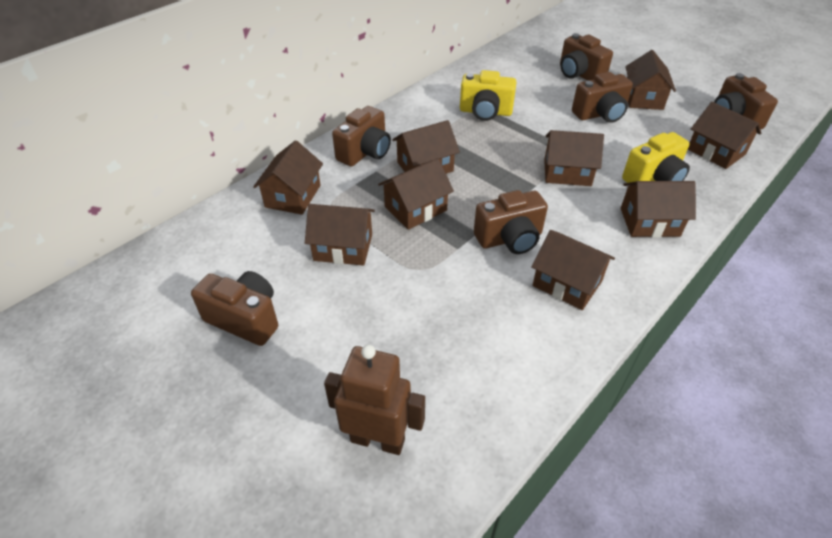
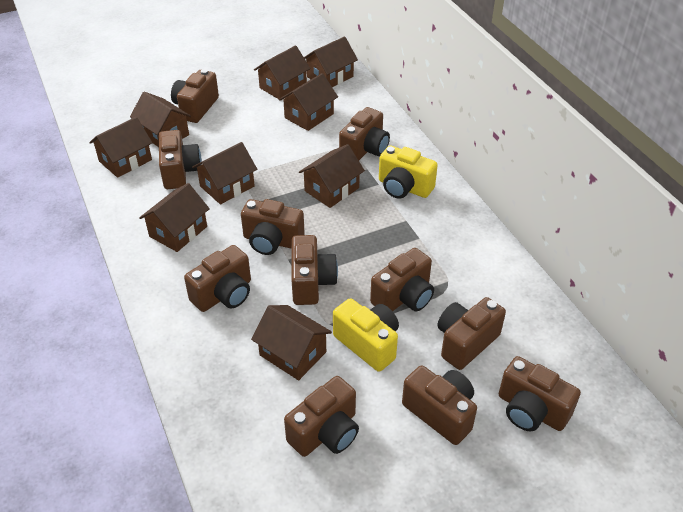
brown camera: 6 -> 11
brown robot: 1 -> 0

